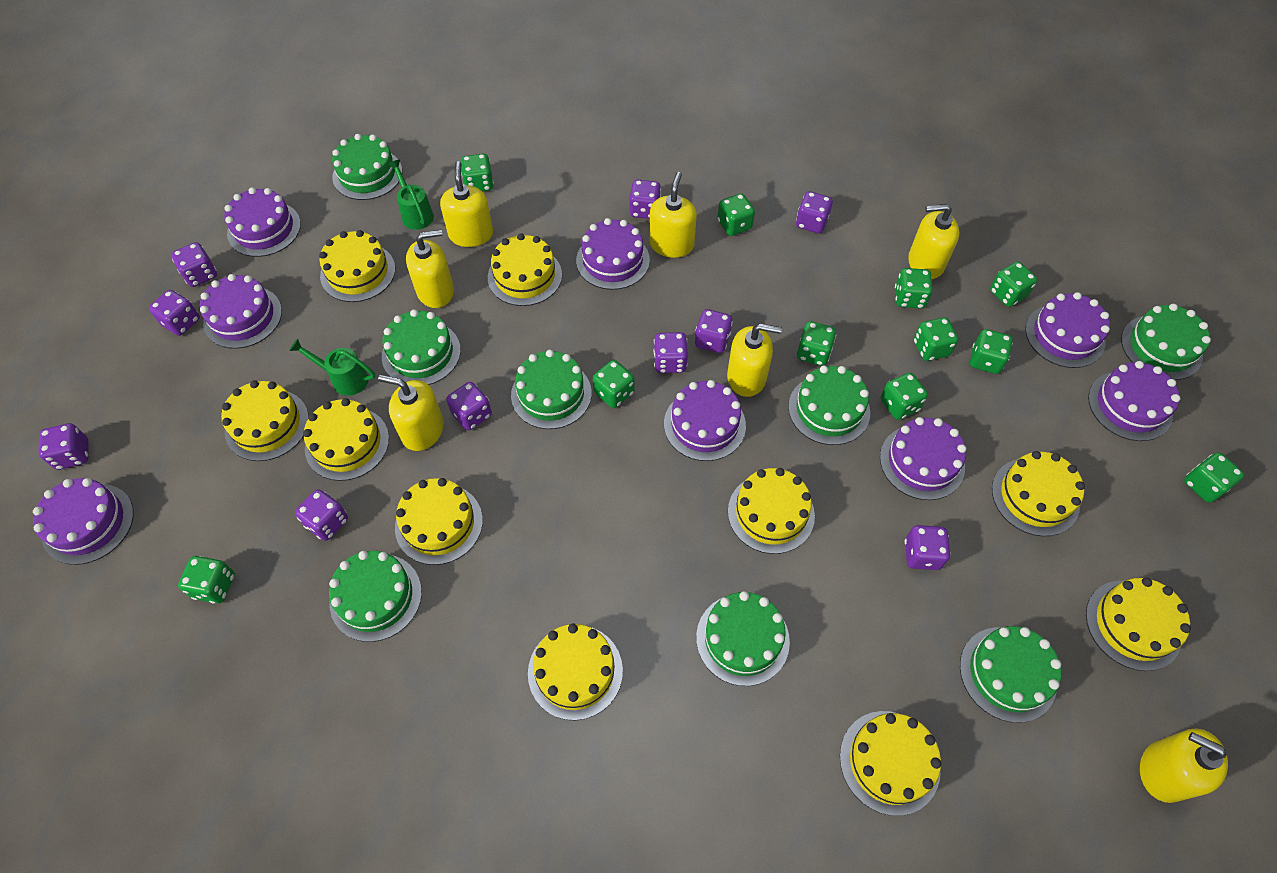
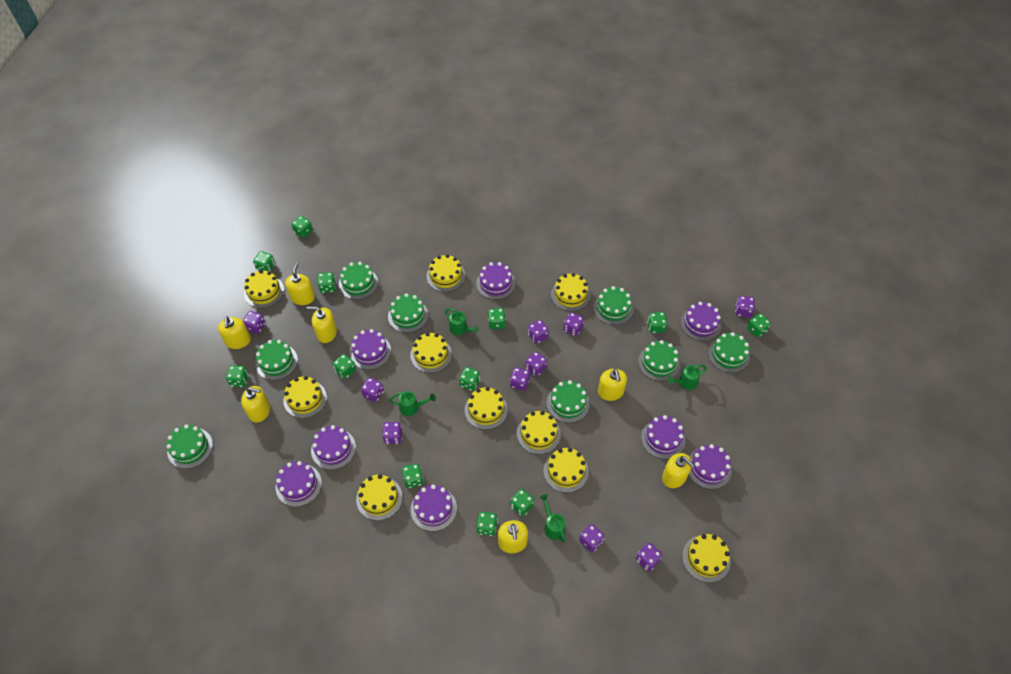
green dice: 11 -> 12
green watering can: 2 -> 4

